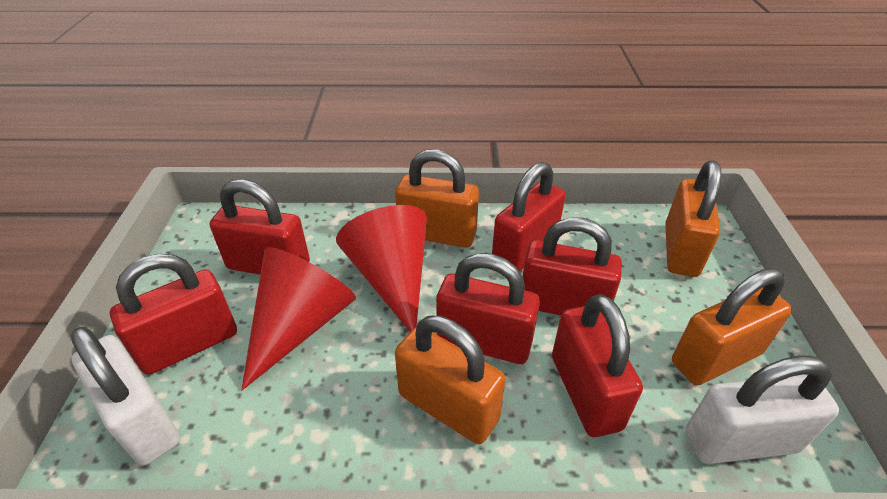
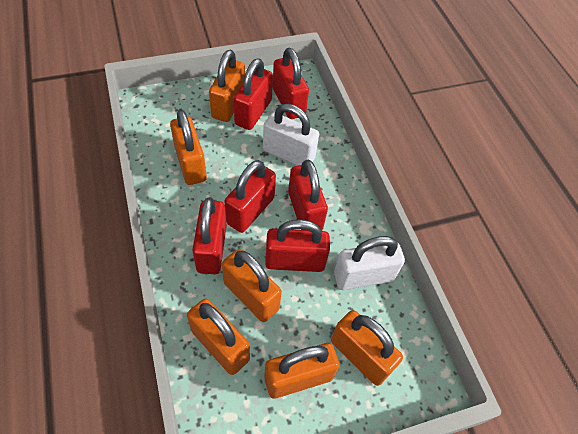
orange padlock: 4 -> 6
red cone: 2 -> 0

